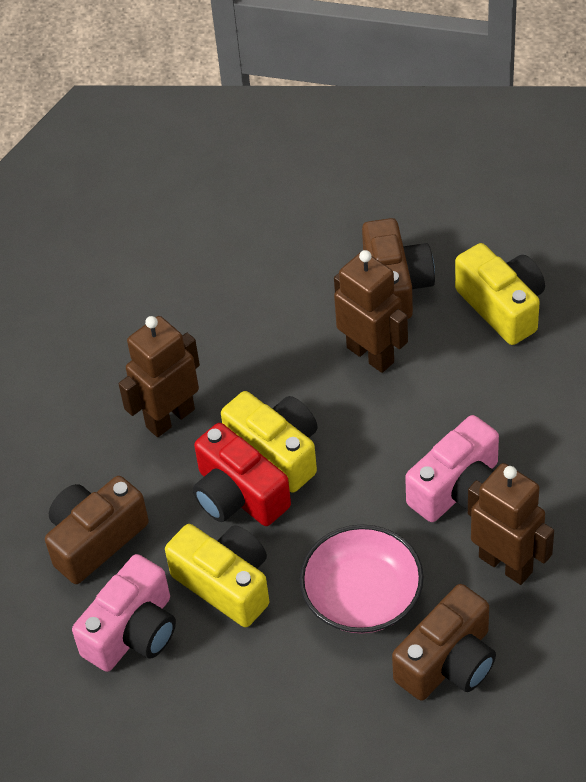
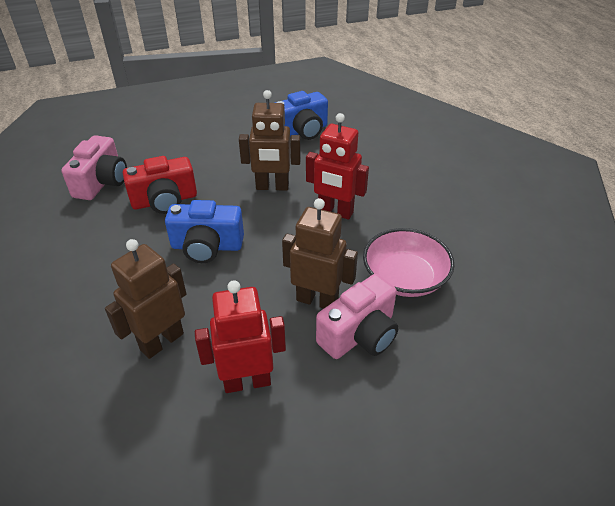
blue camera: 0 -> 2
brown camera: 3 -> 0
red robot: 0 -> 2
yellow camera: 3 -> 0

